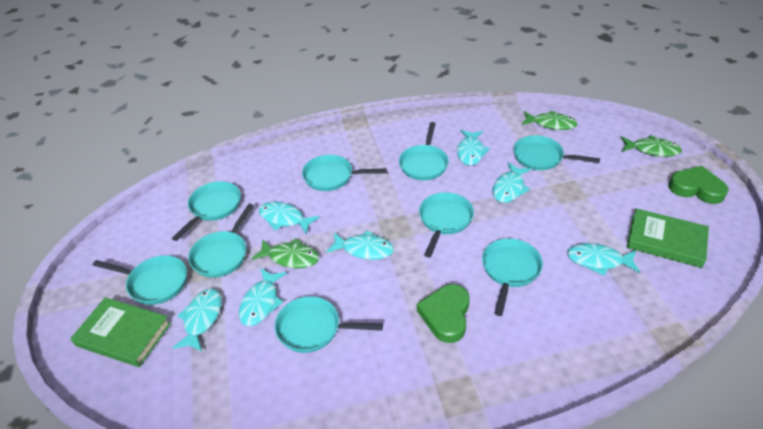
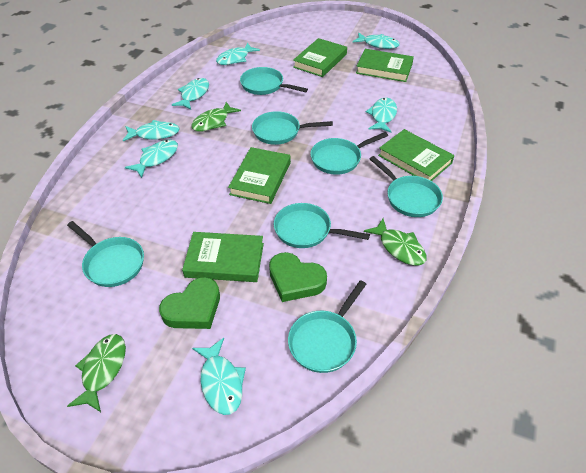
green book: 2 -> 5
turquoise pan: 9 -> 7

